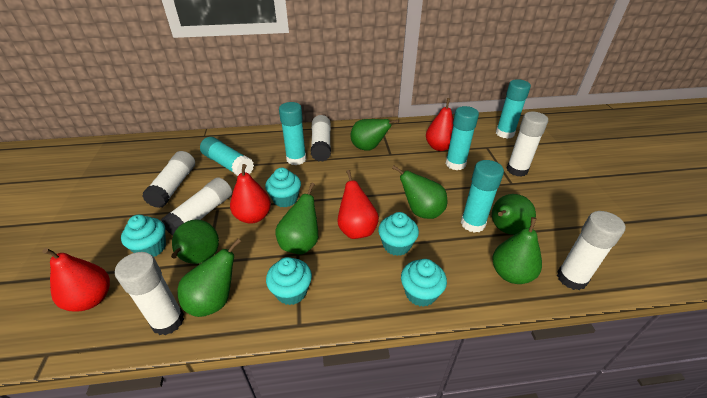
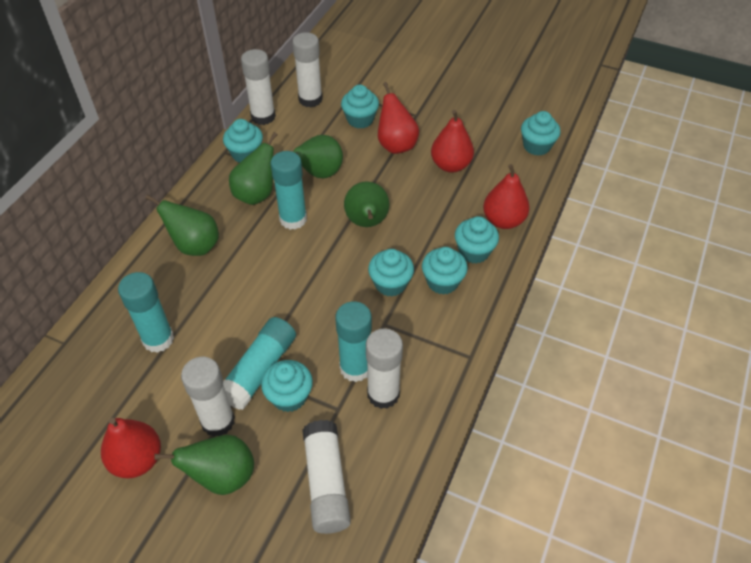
green pear: 7 -> 5
turquoise cupcake: 5 -> 7
turquoise glue stick: 5 -> 4
white glue stick: 6 -> 5

